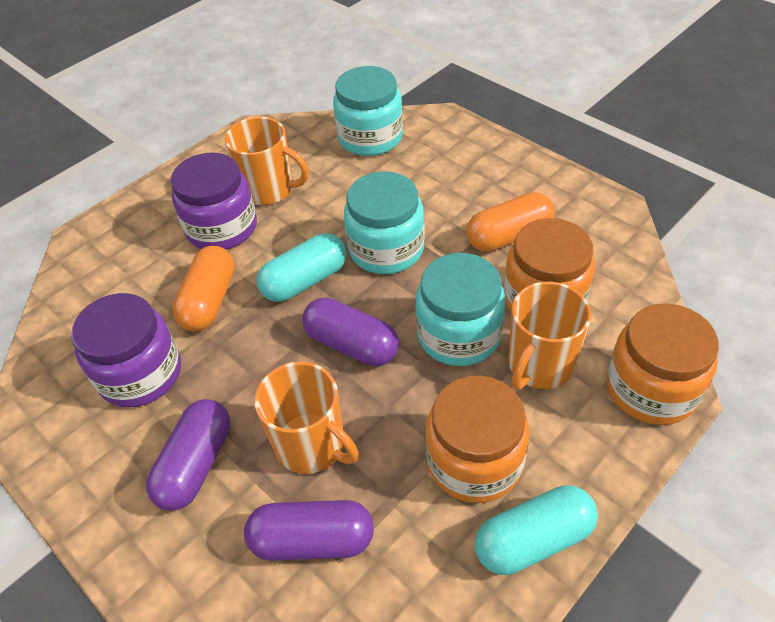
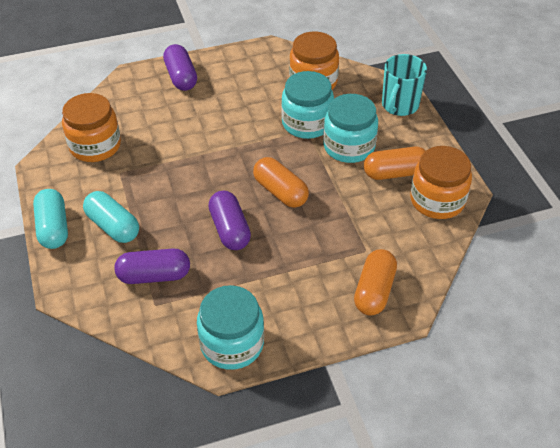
orange capsule: 2 -> 3
orange mug: 3 -> 0
purple jar: 2 -> 0
turquoise mug: 0 -> 1

